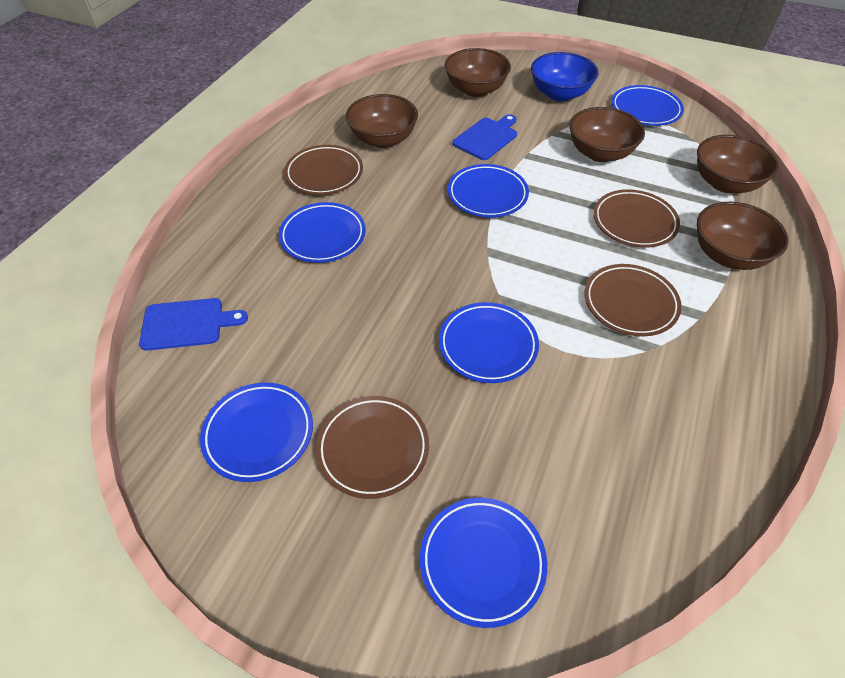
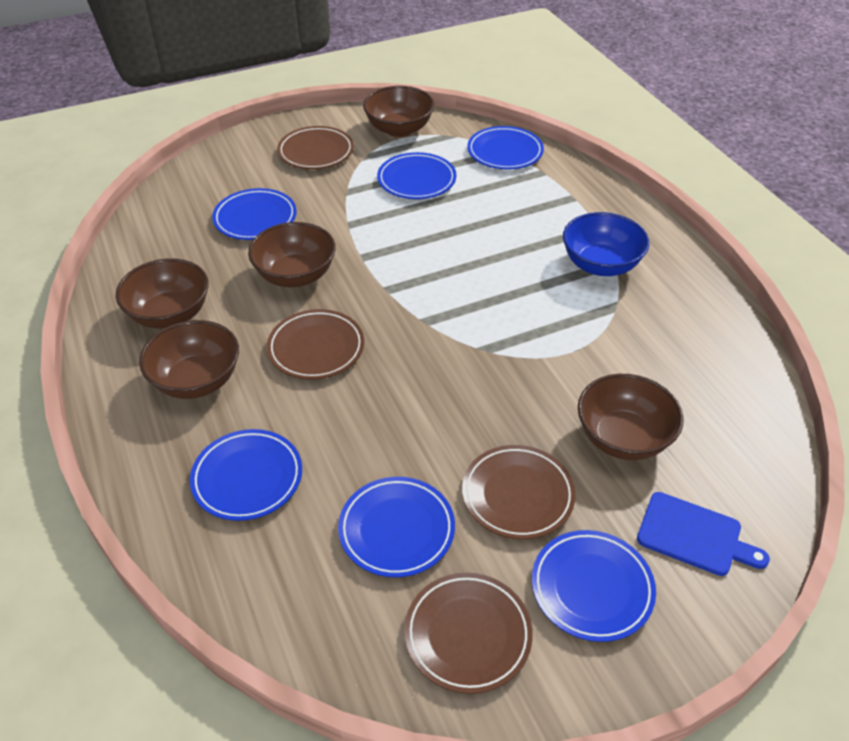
blue cutting board: 2 -> 1

